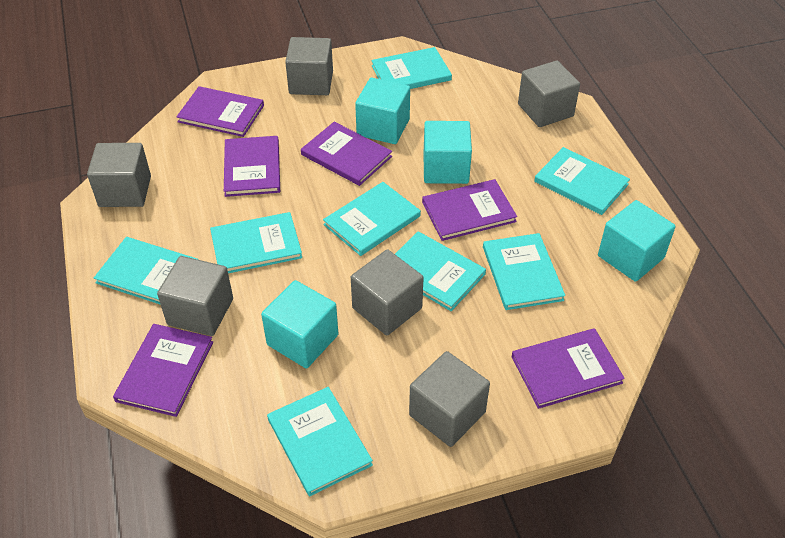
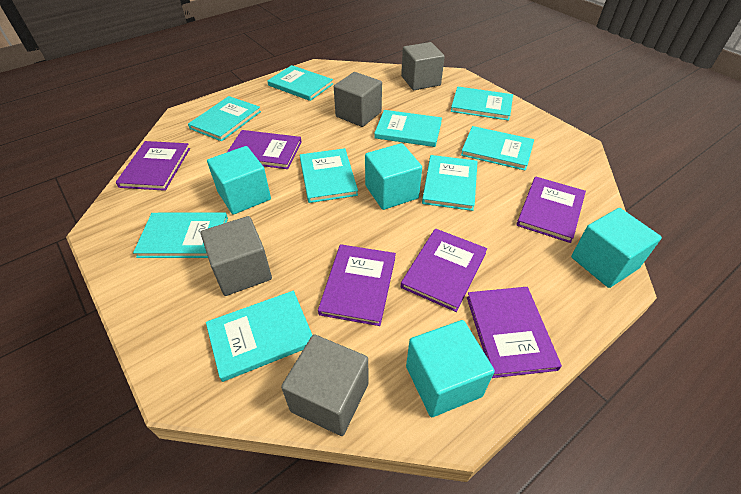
grey cube: 6 -> 4
turquoise book: 8 -> 9

